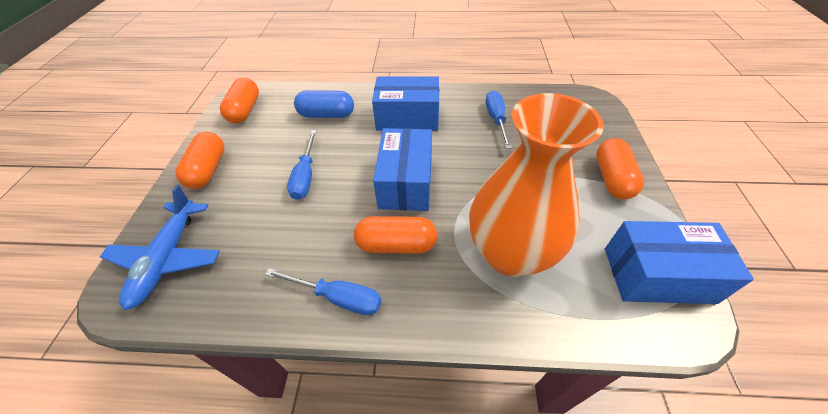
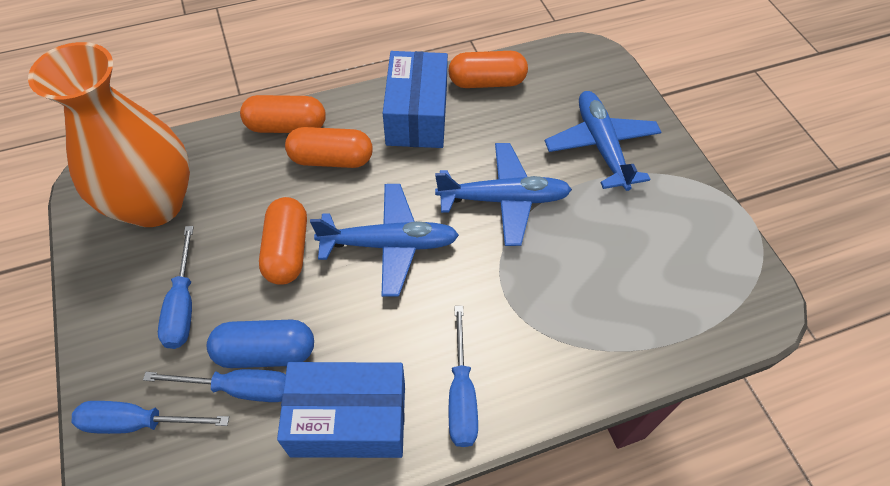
blue box: 3 -> 2
blue plane: 1 -> 3
blue screwdriver: 3 -> 4

